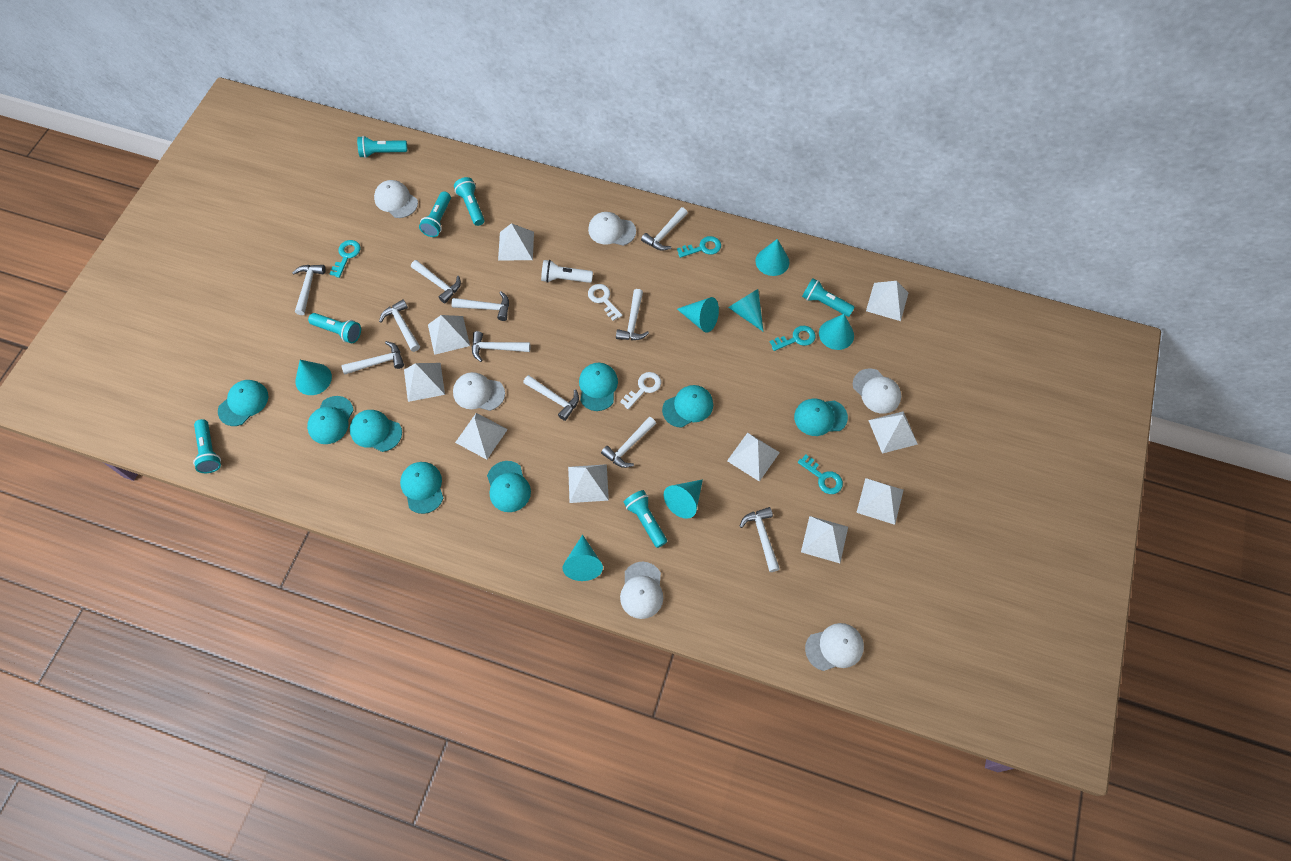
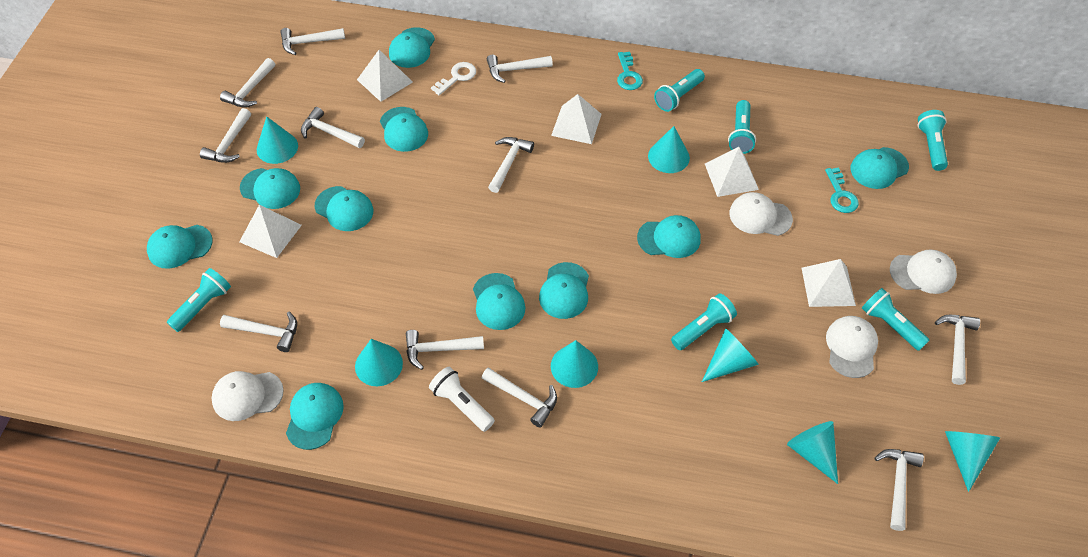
turquoise cap: 8 -> 10
turquoise flashlight: 7 -> 6
turquoise key: 4 -> 2
white cap: 6 -> 4
white key: 2 -> 1
white pyramid: 10 -> 5

